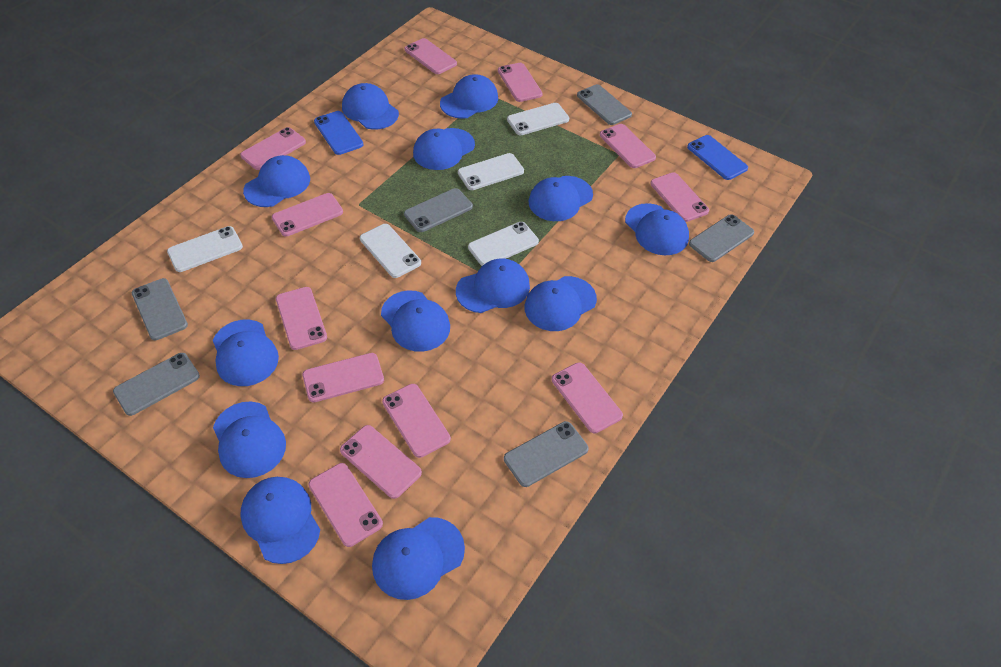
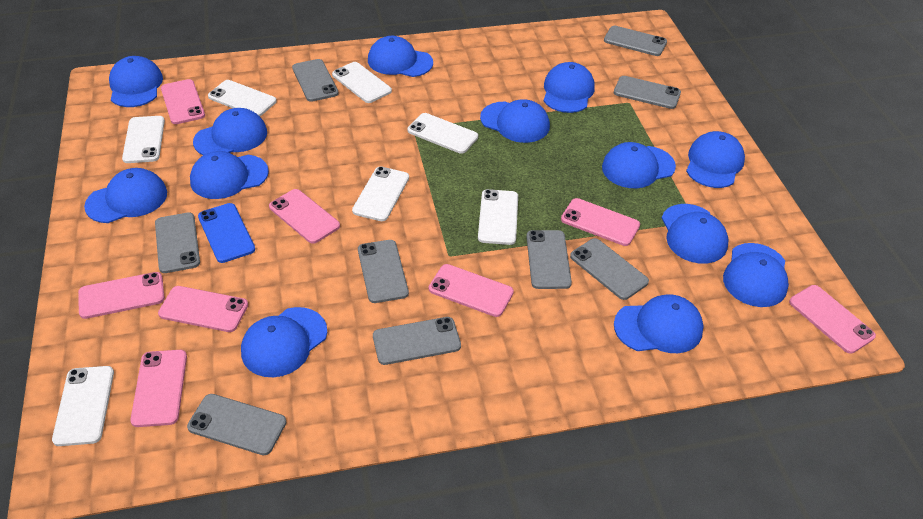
blue phone: 2 -> 1
grey phone: 6 -> 9
pink phone: 12 -> 8
white phone: 5 -> 7

